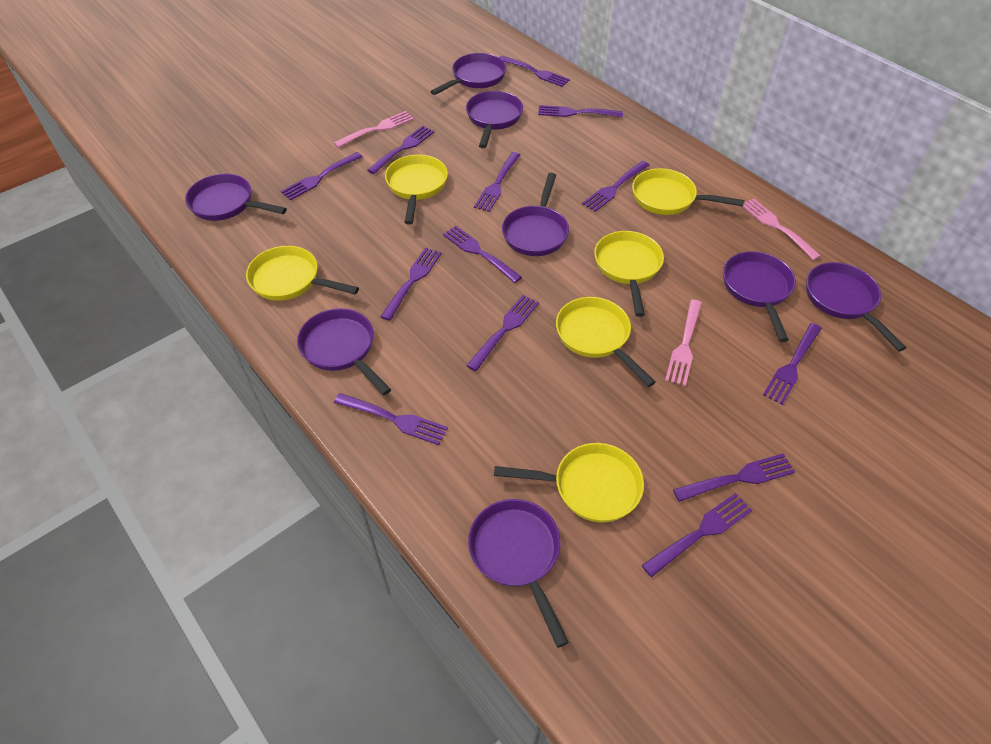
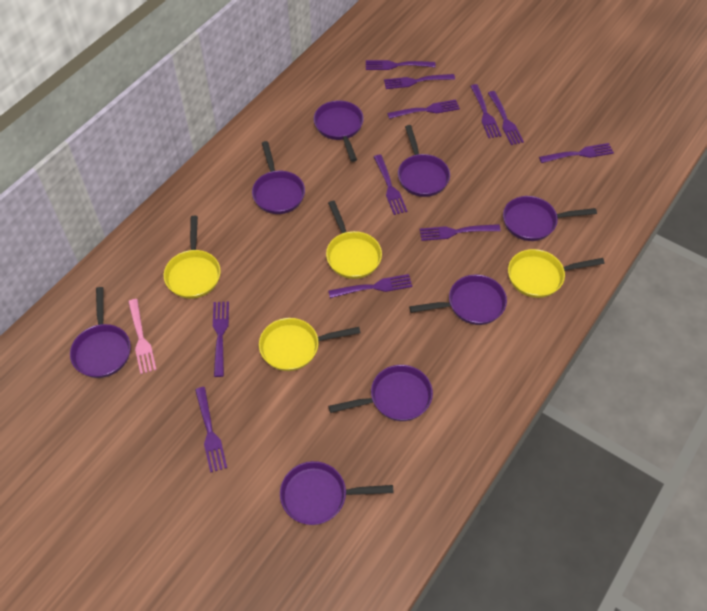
pink fork: 3 -> 1
purple fork: 13 -> 11
yellow pan: 6 -> 4

